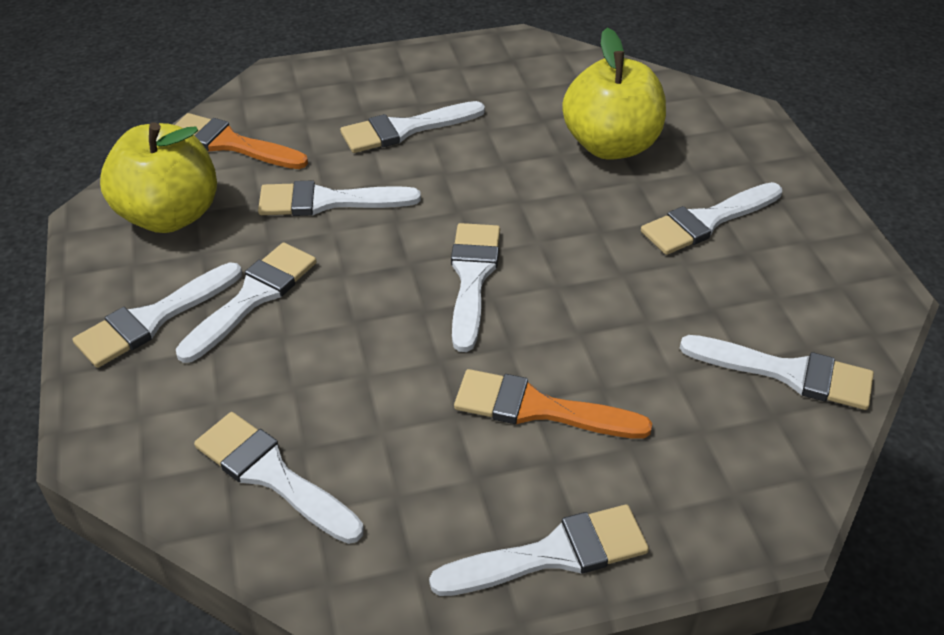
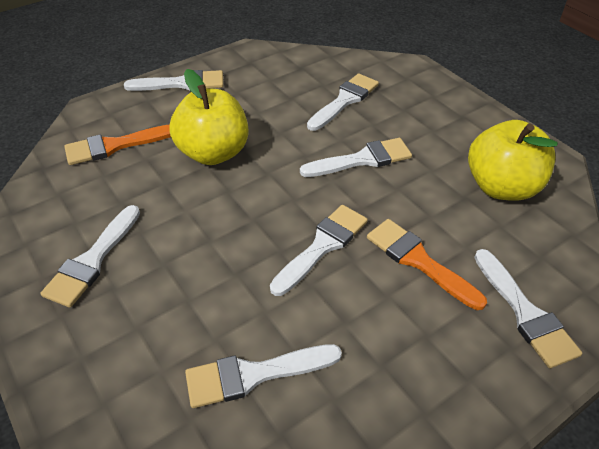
white brush: 9 -> 7

